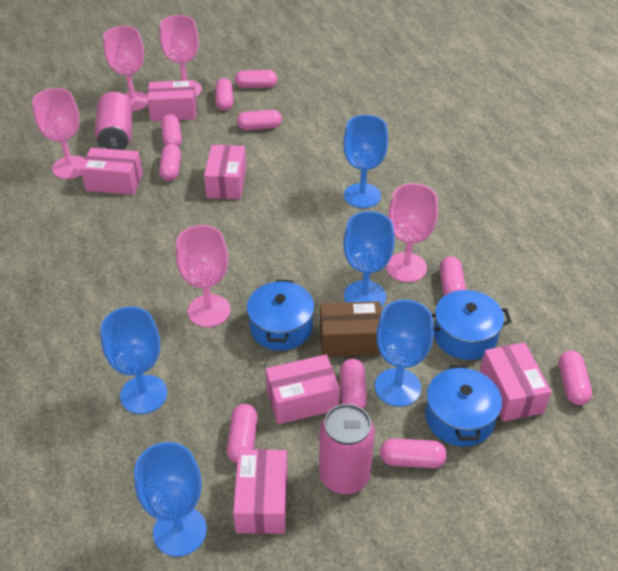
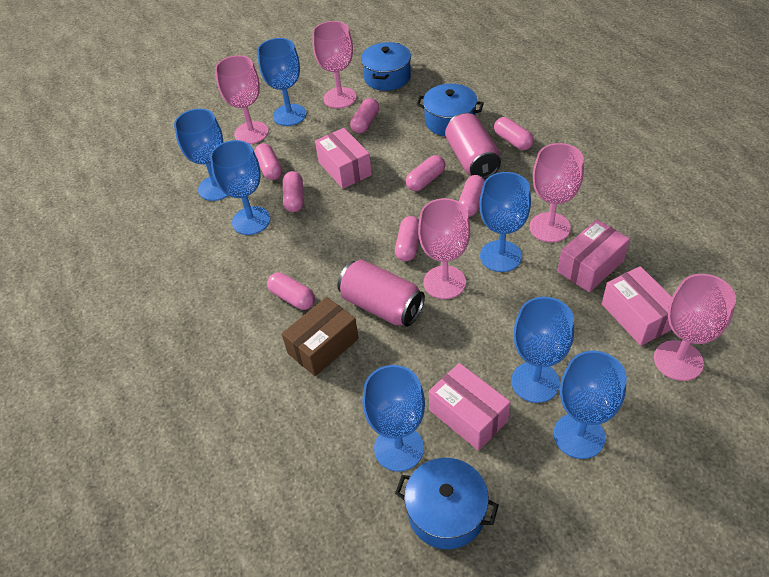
blue goblet: 5 -> 7
pink box: 6 -> 4
pink capsule: 10 -> 8

